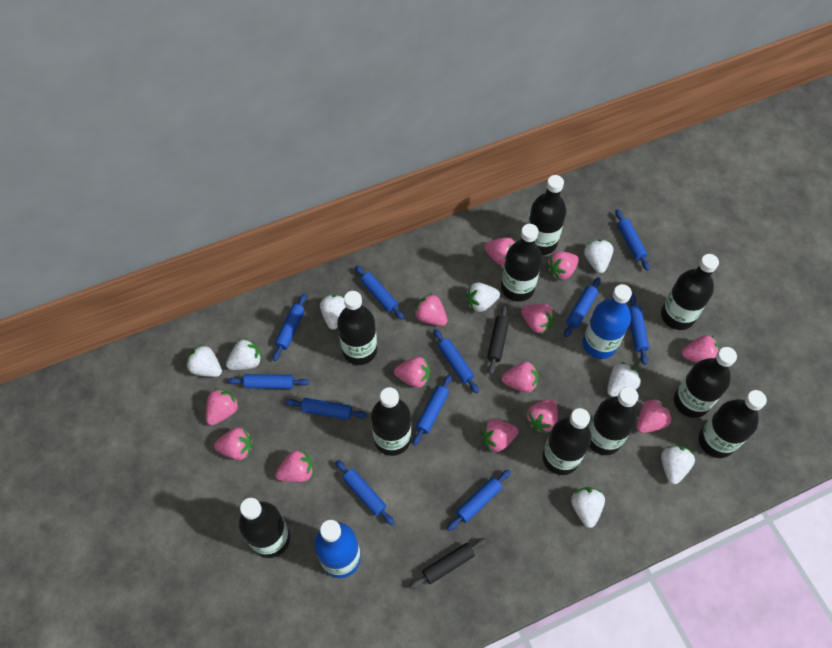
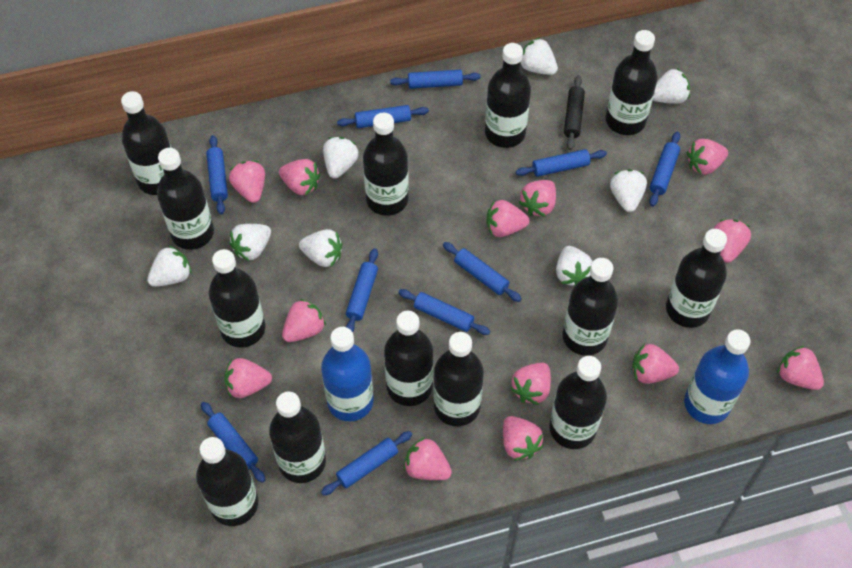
black bottle: 10 -> 13
black rolling pin: 2 -> 1
blue rolling pin: 11 -> 10

